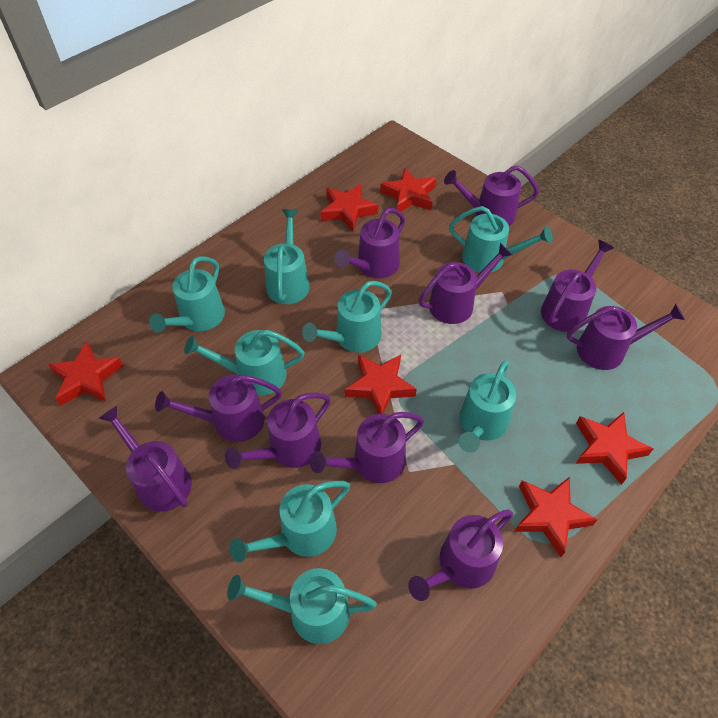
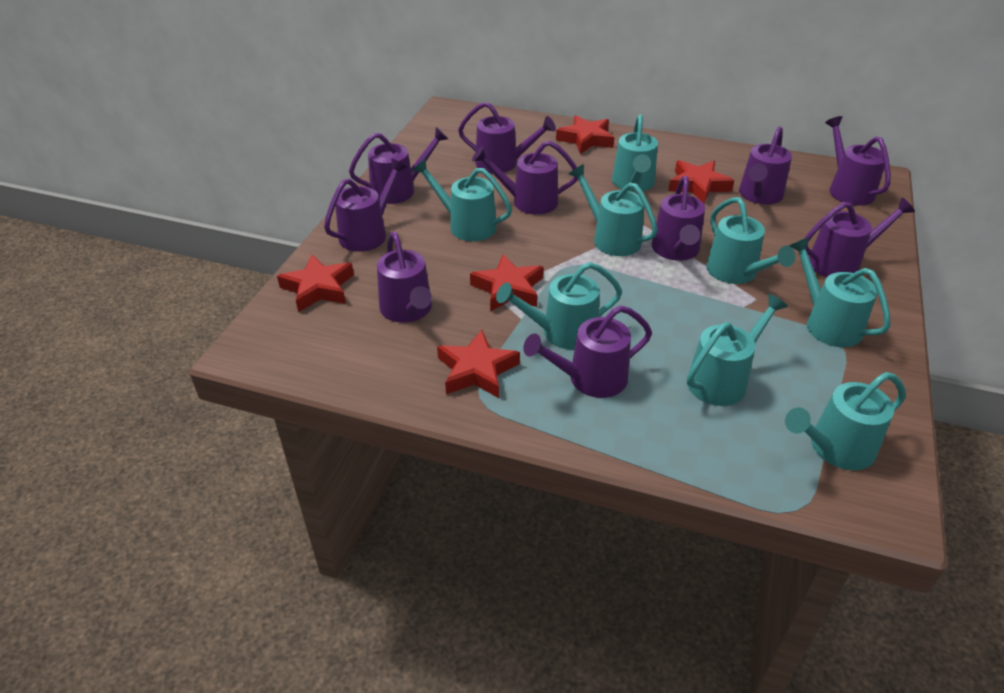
red star: 6 -> 5

